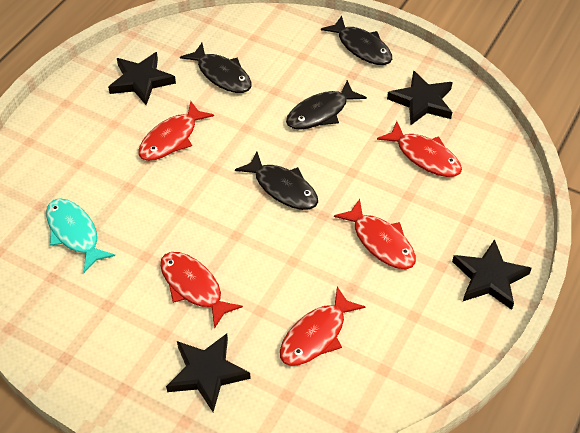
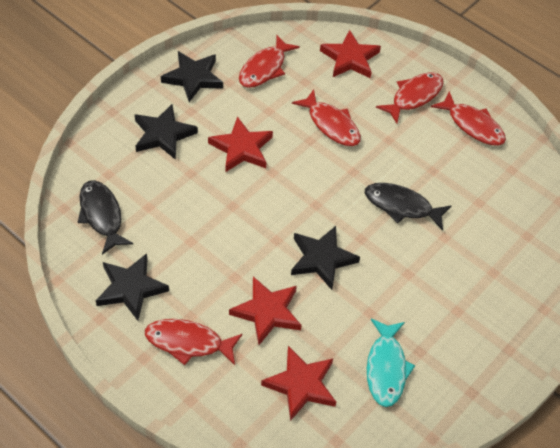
black fish: 4 -> 2
red star: 0 -> 4

